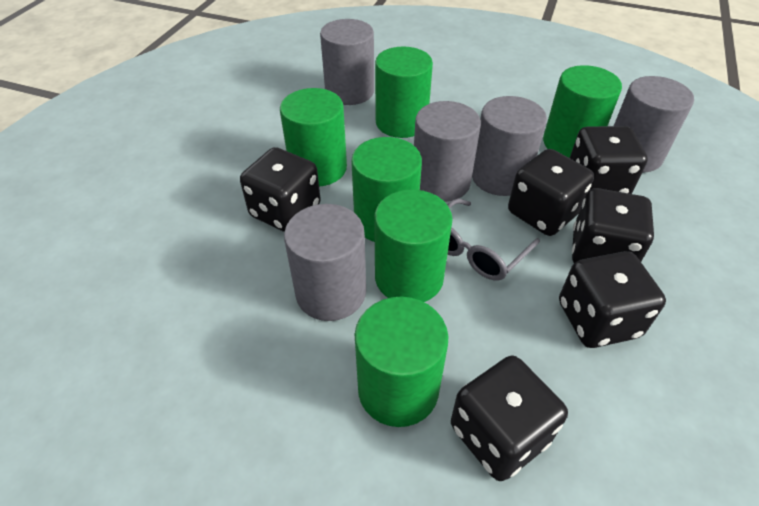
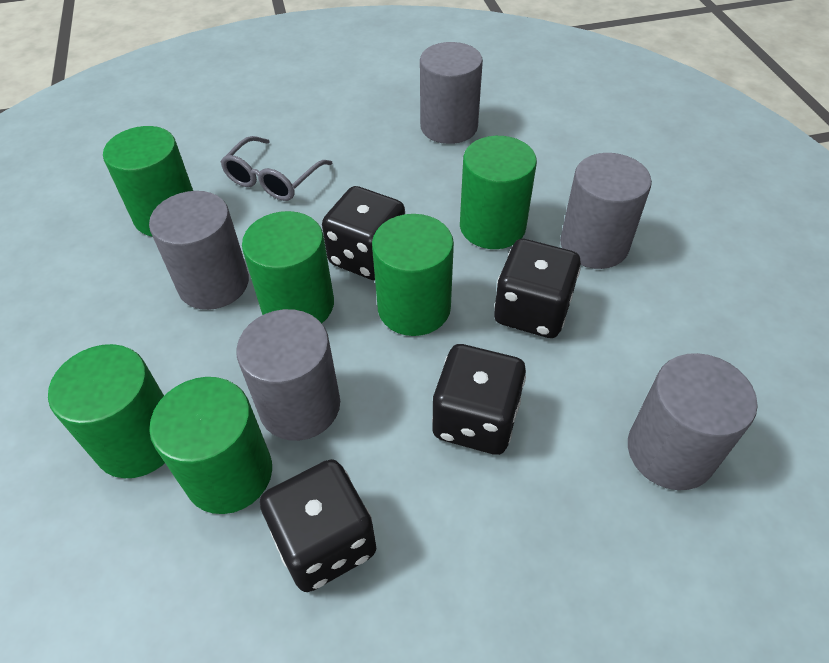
black dice: 6 -> 4

